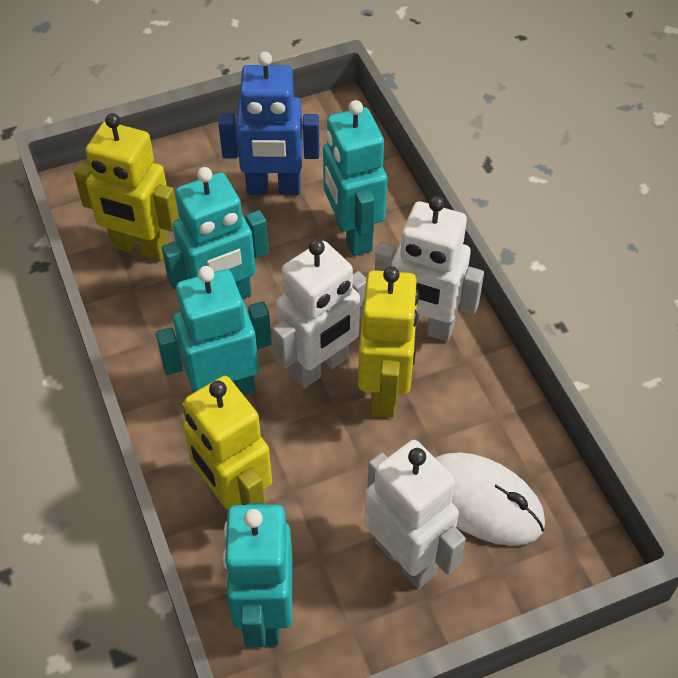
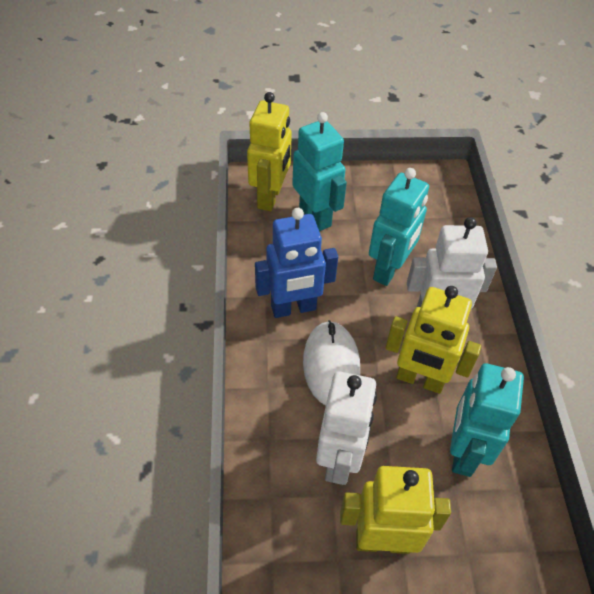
turquoise robot: 4 -> 3
white robot: 3 -> 2

